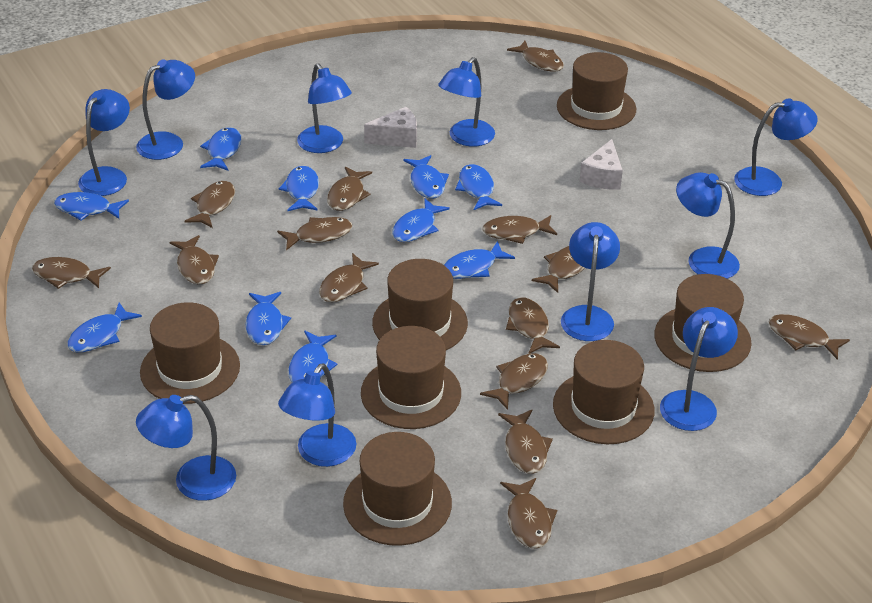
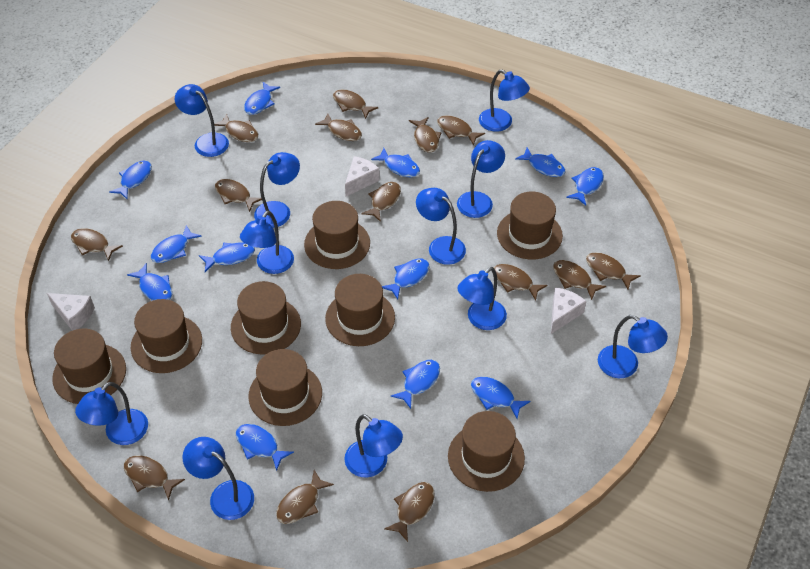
blue fish: 10 -> 12
blue lamp: 10 -> 11
brown hat: 7 -> 8
white cheese: 2 -> 3

